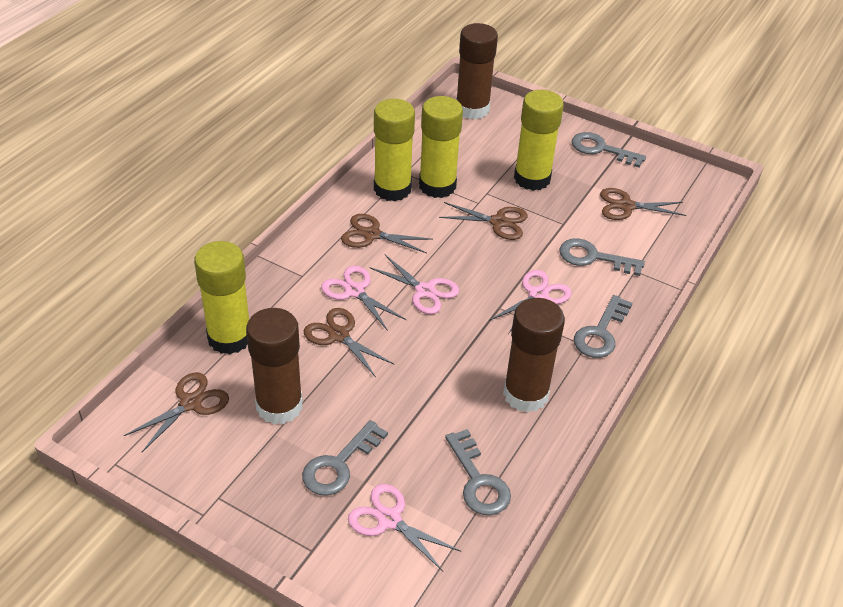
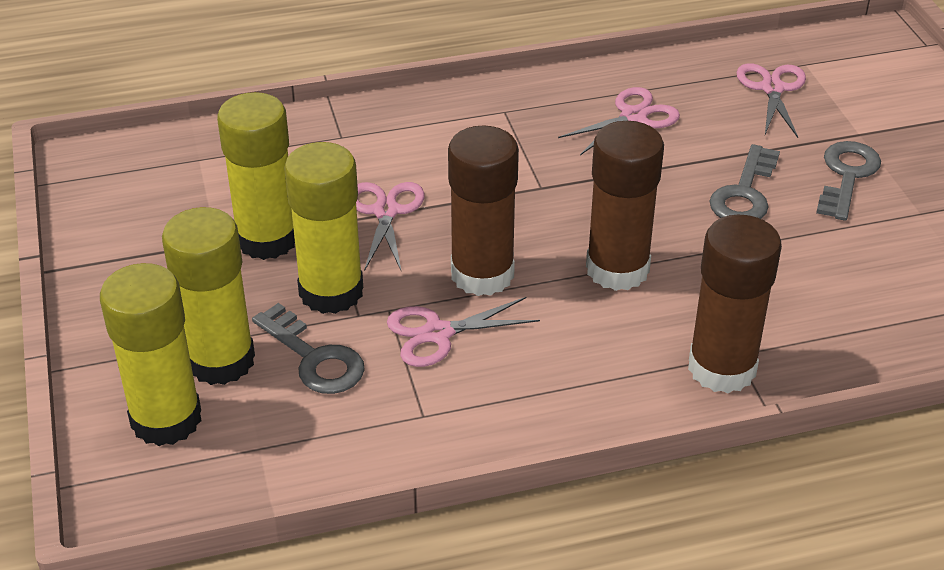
brown scissors: 5 -> 0
grey key: 5 -> 3

